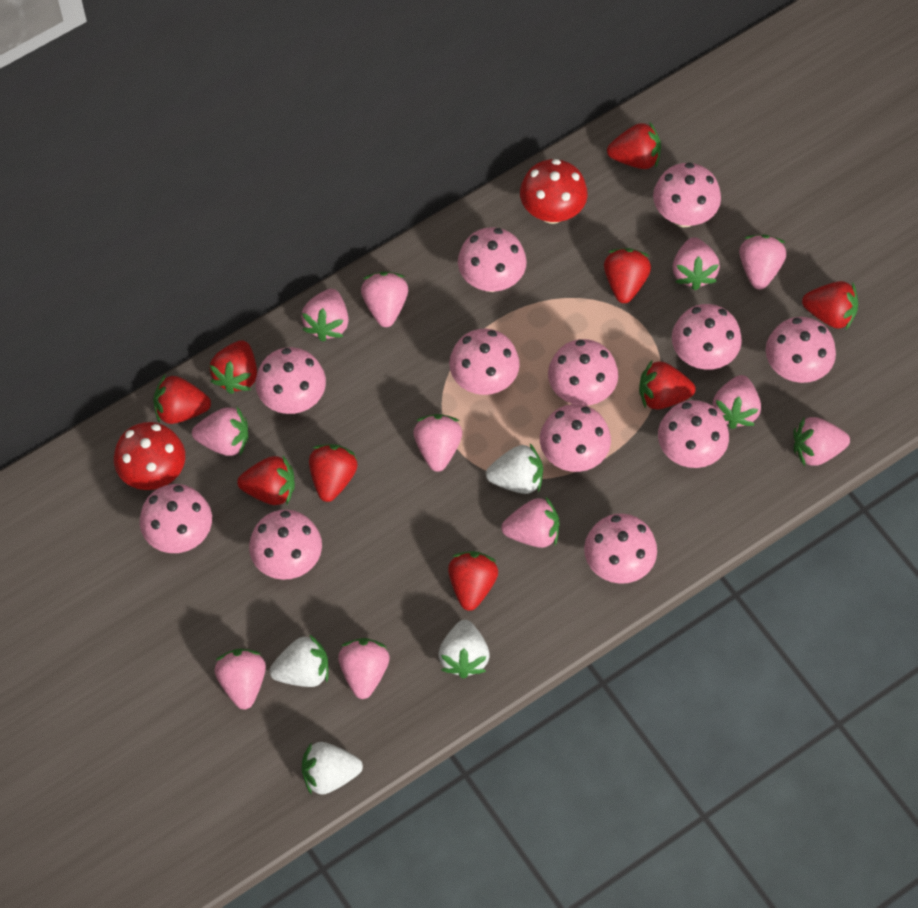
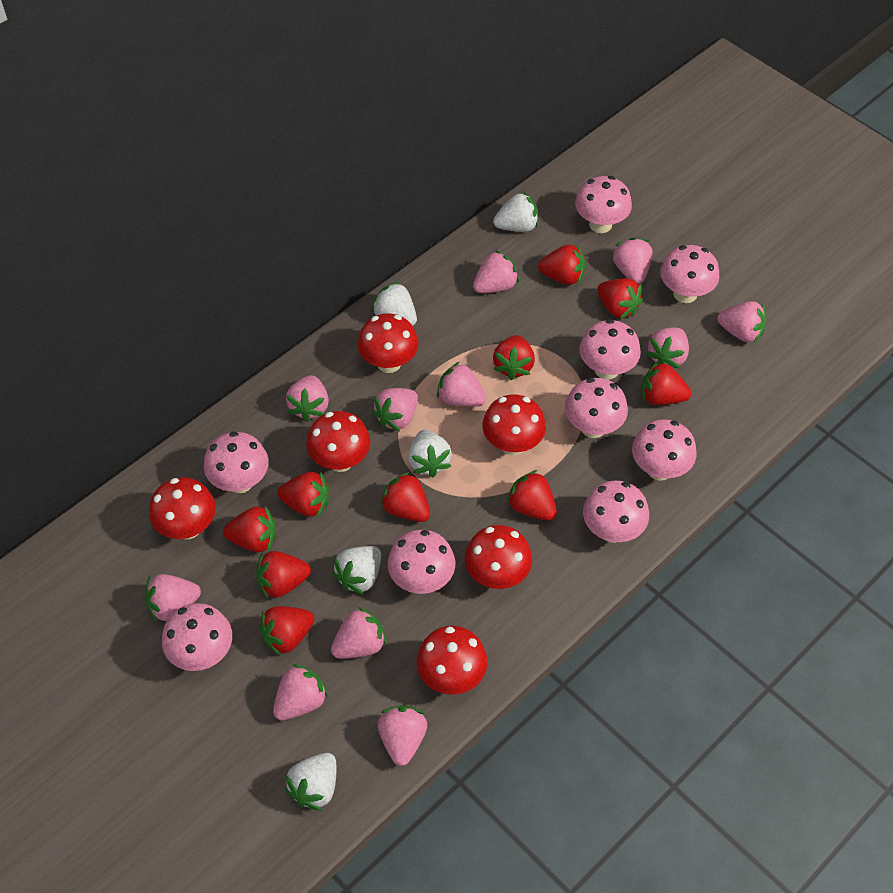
pink mushroom: 12 -> 9
red mushroom: 2 -> 6
red strawberry: 9 -> 10
white strawberry: 4 -> 5

